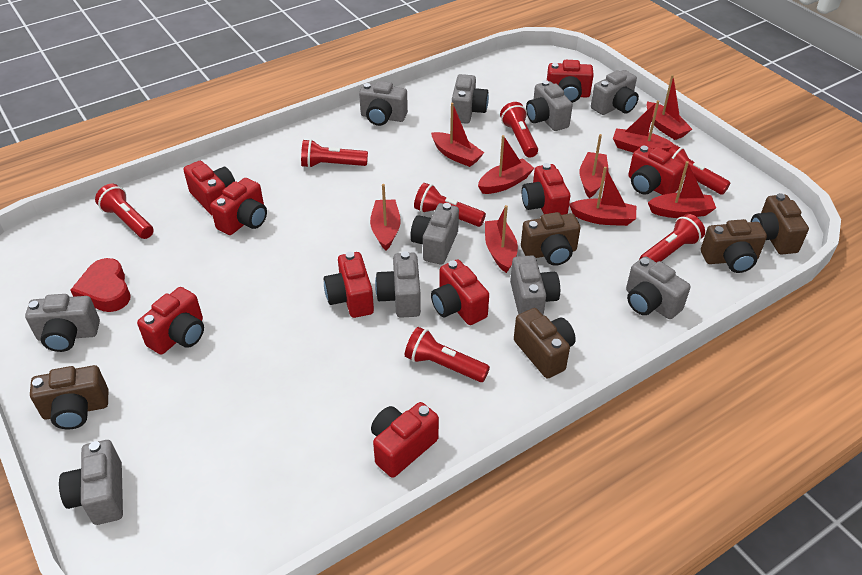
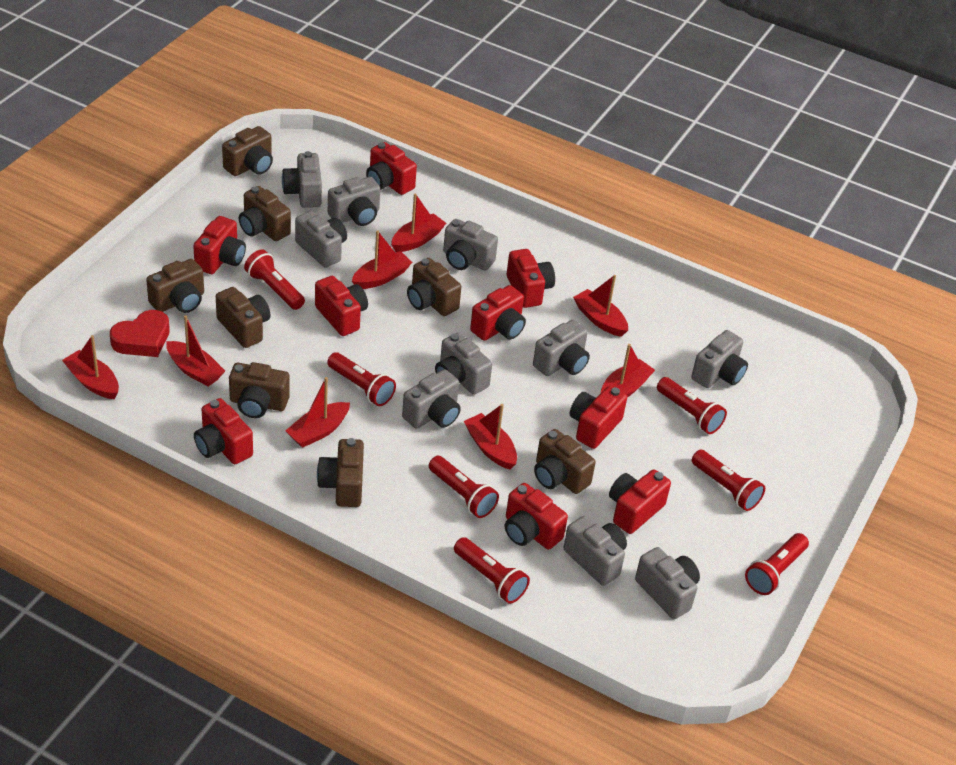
brown camera: 5 -> 8
red boat: 9 -> 8

